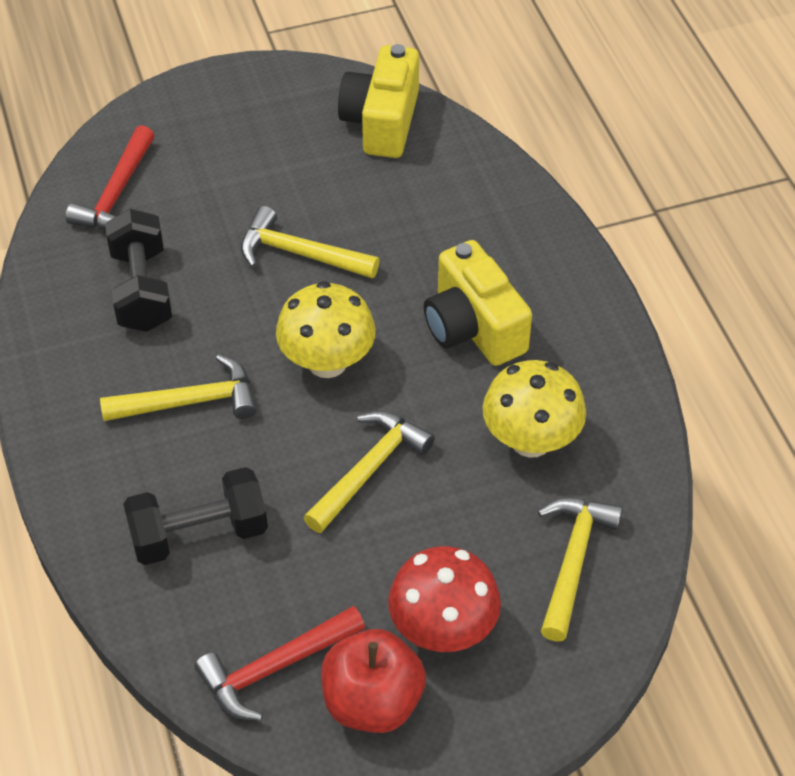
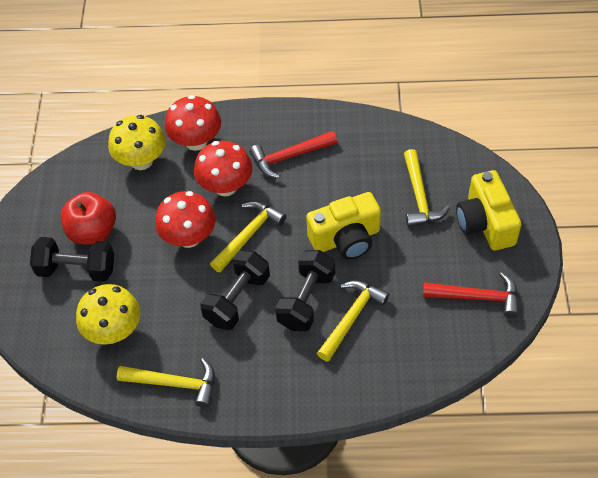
black dumbbell: 2 -> 3
red mushroom: 1 -> 3

